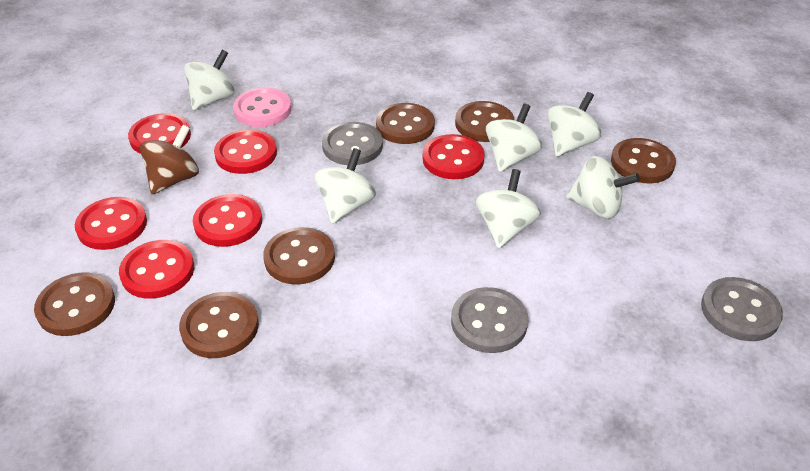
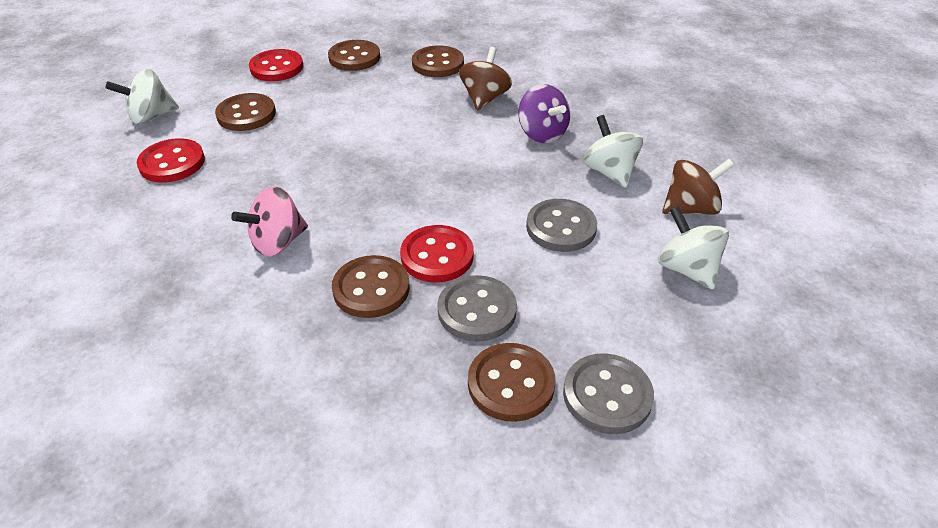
brown button: 6 -> 5
brown spinning top: 1 -> 2
pink button: 1 -> 0
pink spinning top: 0 -> 1
purple spinning top: 0 -> 1
red button: 6 -> 3
white spinning top: 6 -> 3

